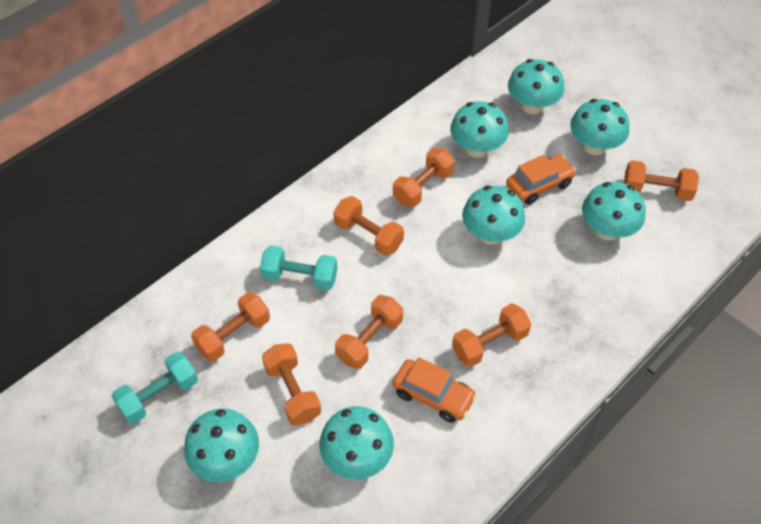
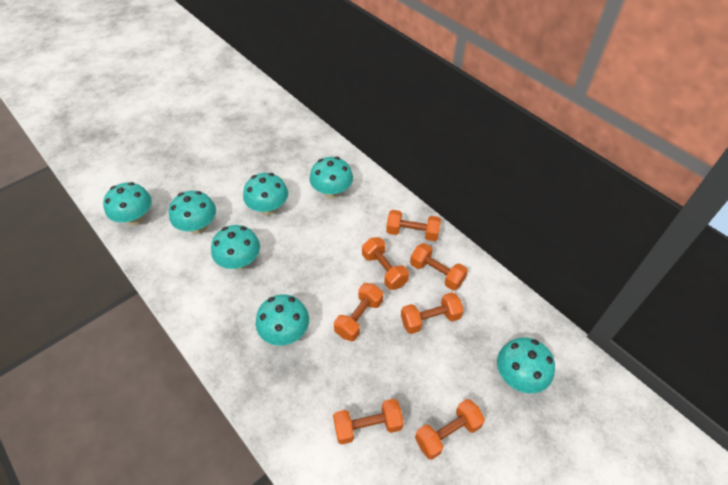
orange car: 2 -> 0
turquoise dumbbell: 2 -> 0

